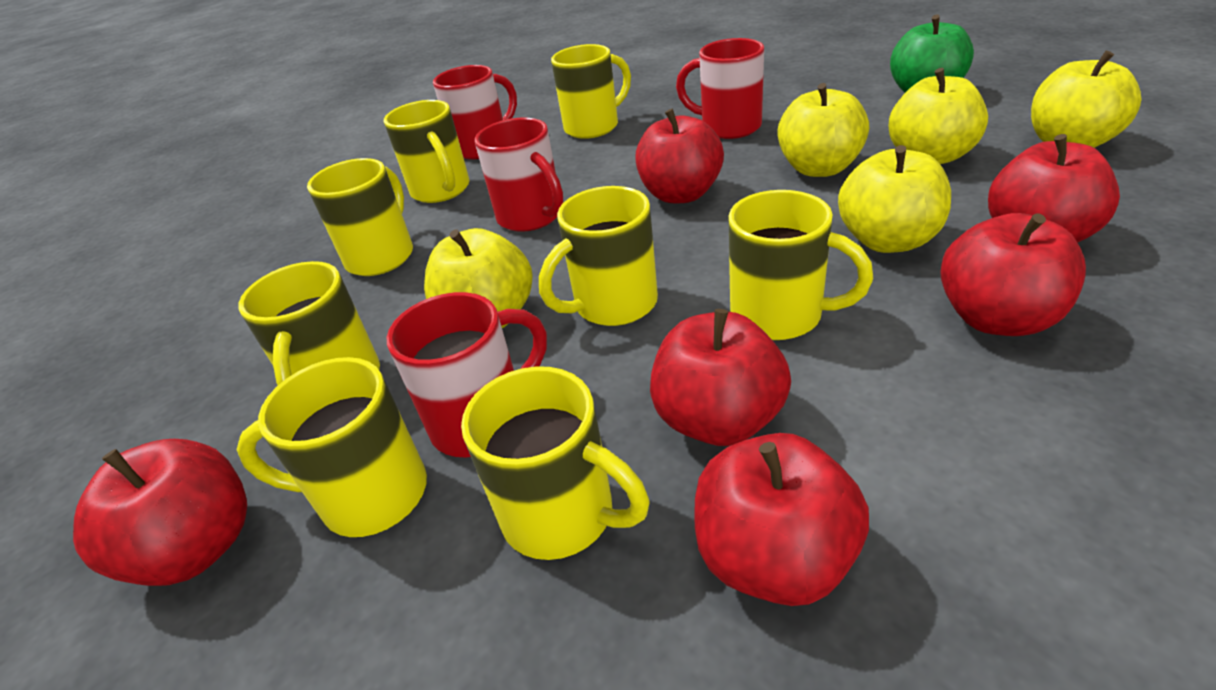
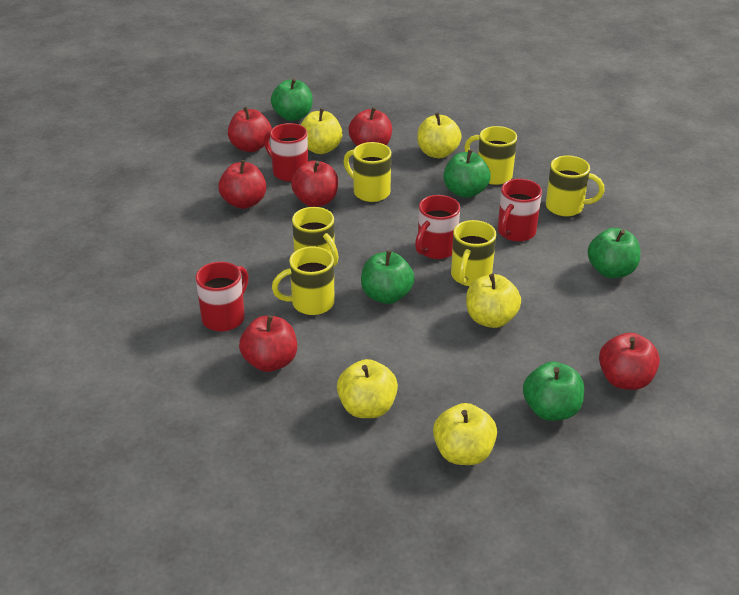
green apple: 1 -> 5
yellow mug: 8 -> 6

